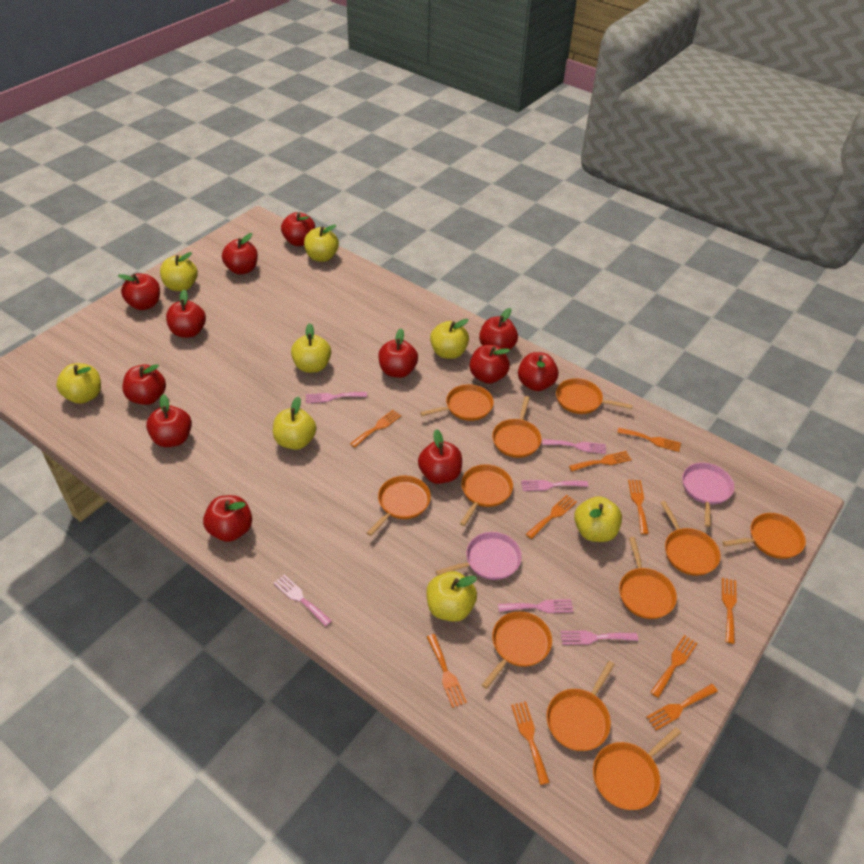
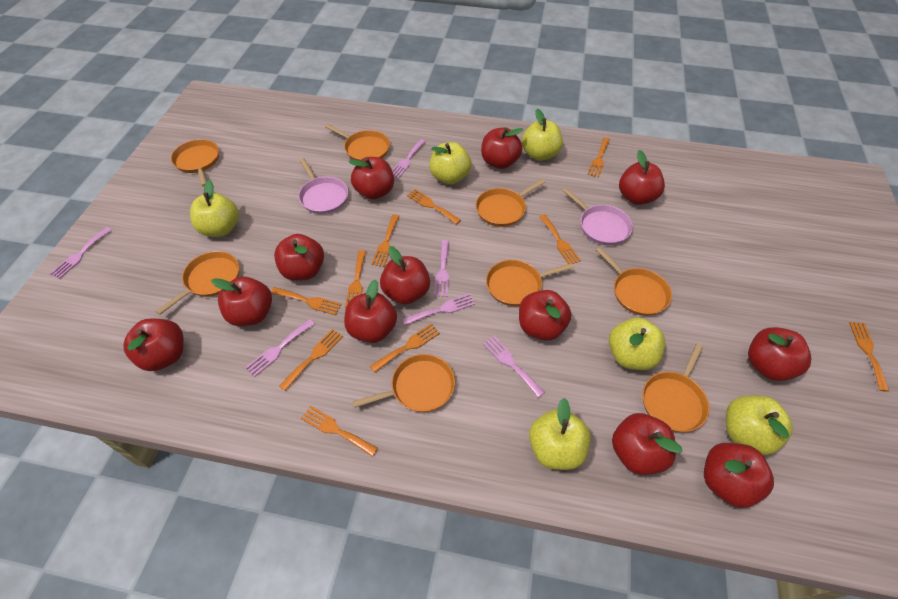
orange pan: 11 -> 8
yellow apple: 8 -> 6

